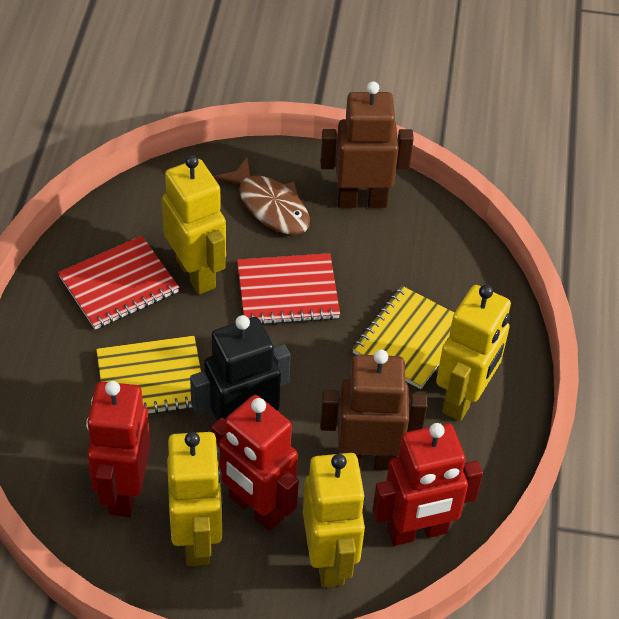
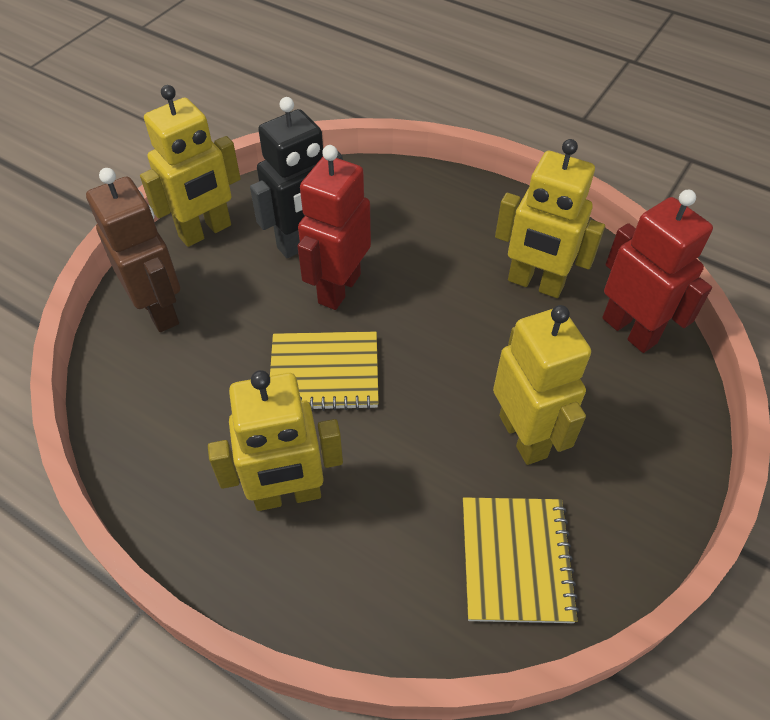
brown fish: 1 -> 0
brown robot: 2 -> 1
red notebook: 2 -> 0
red robot: 3 -> 2

